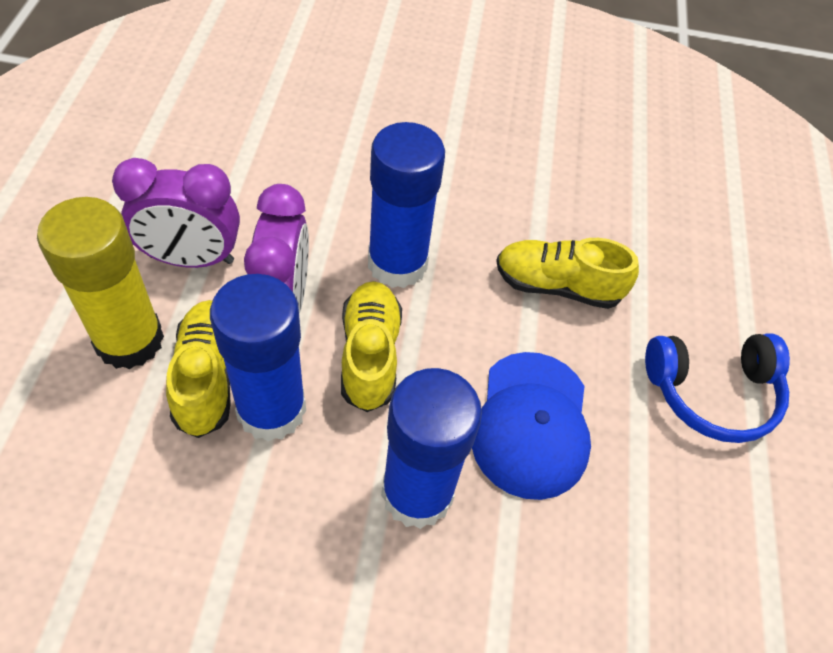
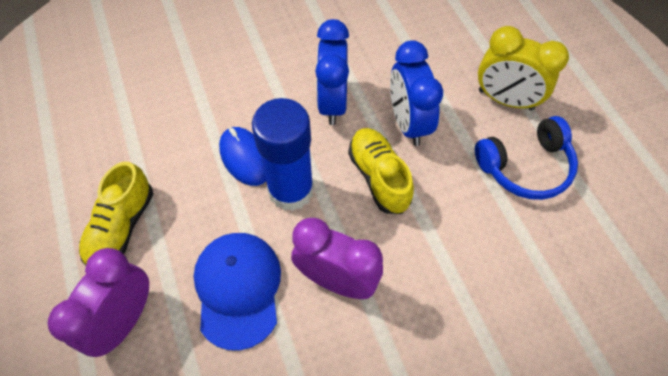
blue clock: 0 -> 2
blue glue stick: 3 -> 1
blue mouse: 0 -> 1
yellow clock: 0 -> 1
yellow glue stick: 1 -> 0
yellow shoe: 3 -> 2

